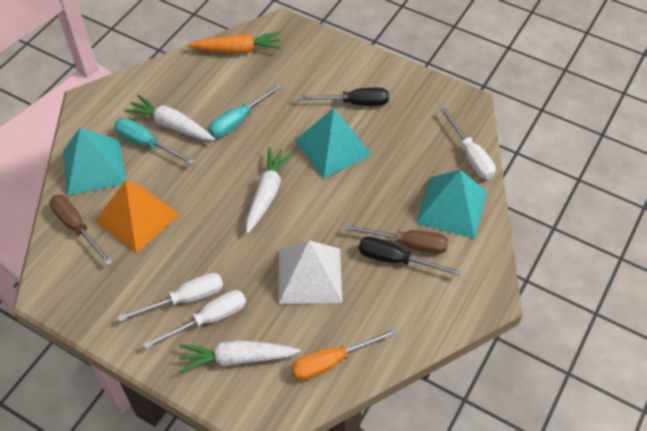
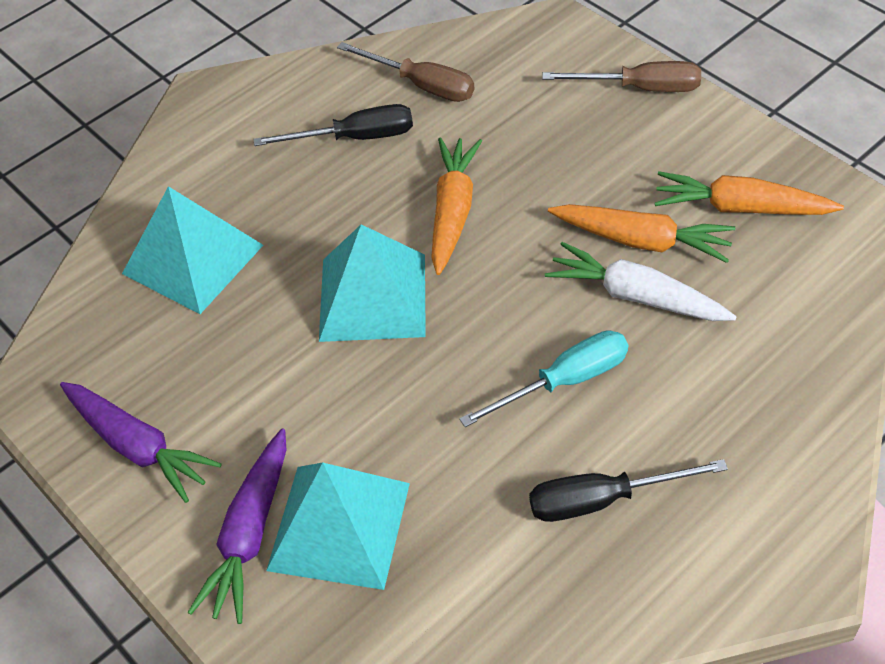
orange carrot: 1 -> 3
orange pyramid: 1 -> 0
orange screwdriver: 1 -> 0
purple carrot: 0 -> 2
turquoise screwdriver: 2 -> 1
white carrot: 3 -> 1
white pyramid: 1 -> 0
white screwdriver: 3 -> 0

